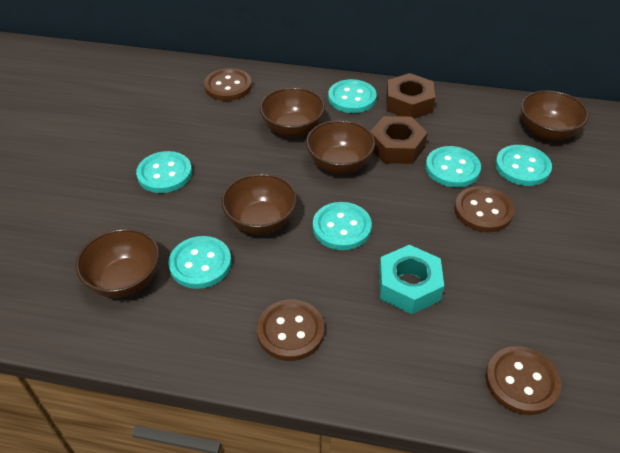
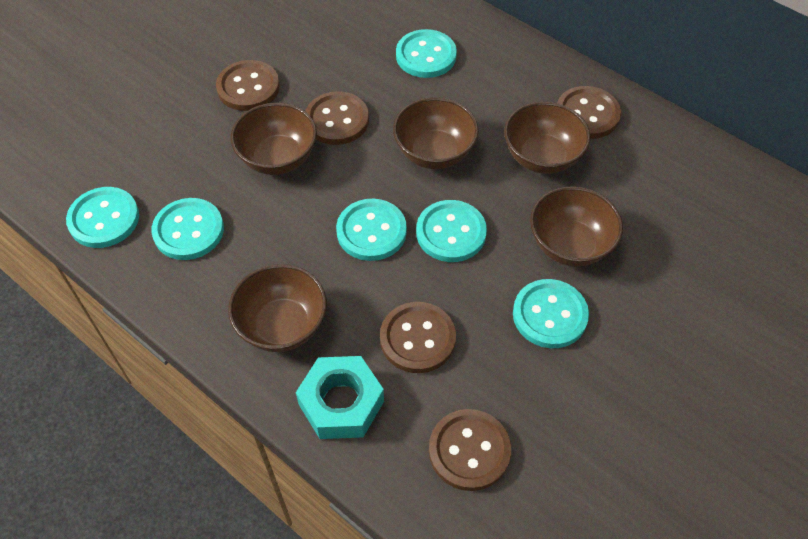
brown button: 4 -> 5
brown nut: 2 -> 0

